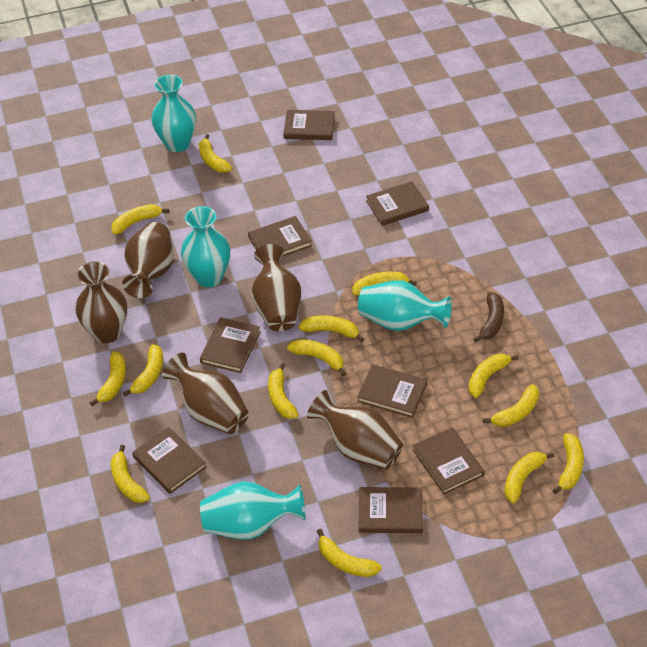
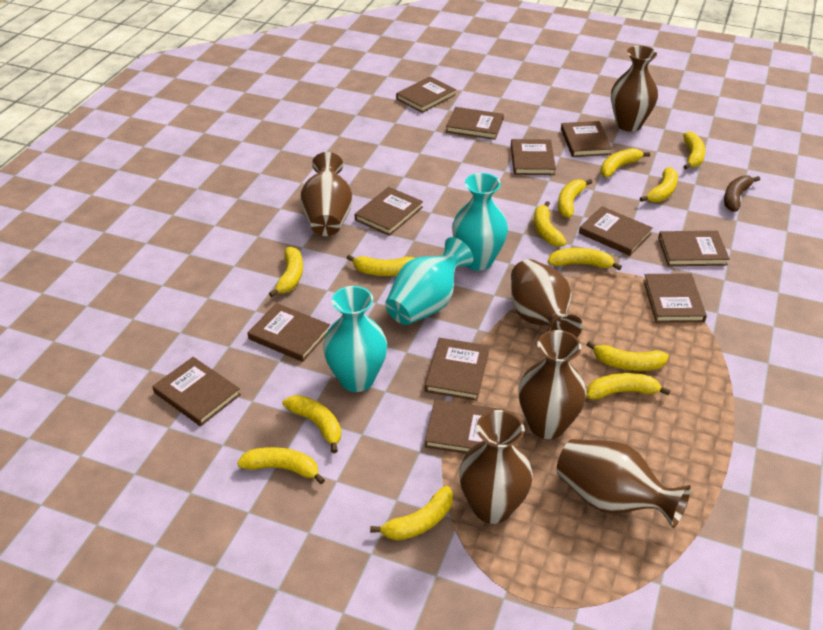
brown book: 8 -> 12
brown vase: 5 -> 6
turquoise vase: 4 -> 3
yellow banana: 14 -> 13

